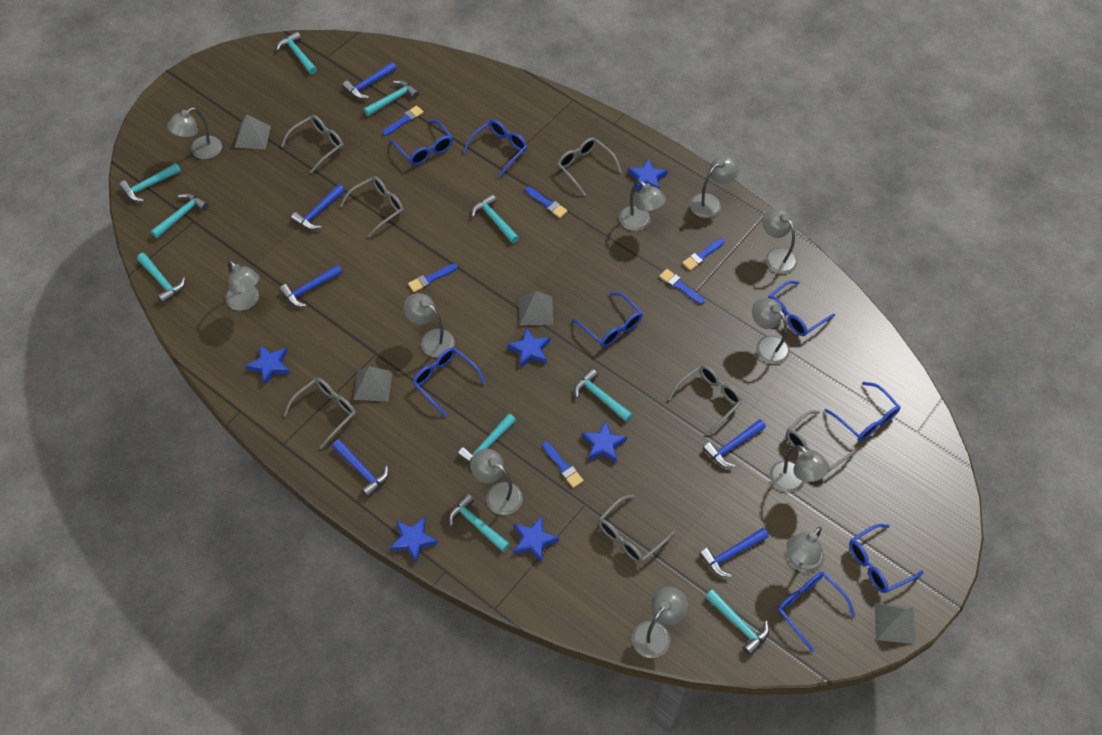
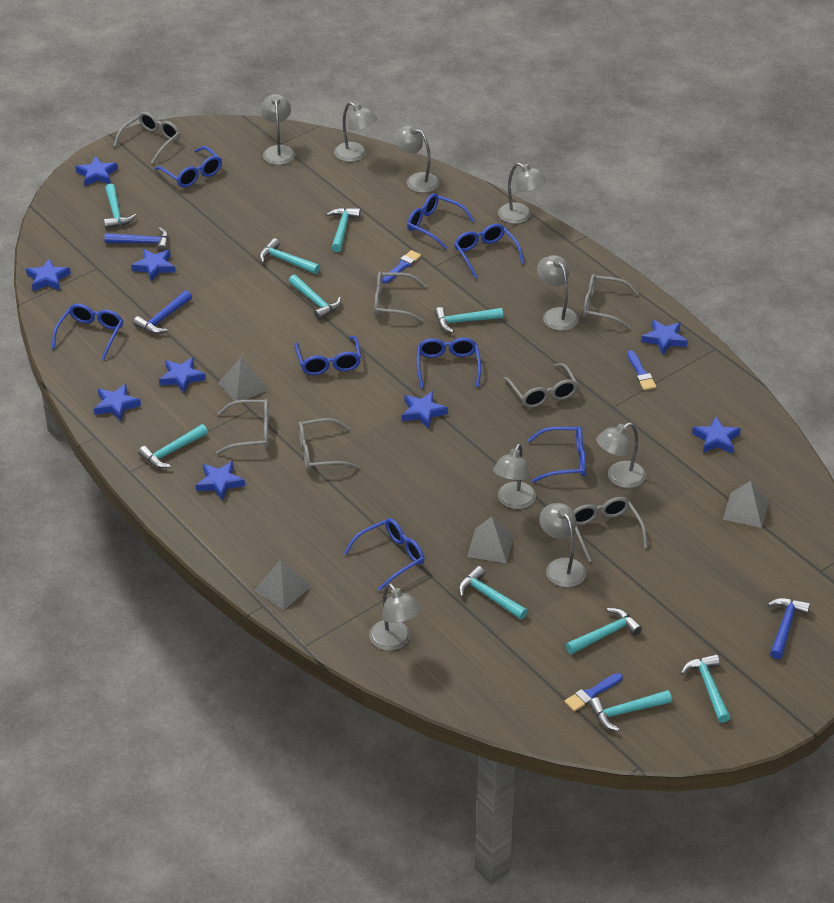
blue brush: 6 -> 3
blue hammer: 6 -> 3
blue star: 6 -> 9
grey lamp: 11 -> 9

